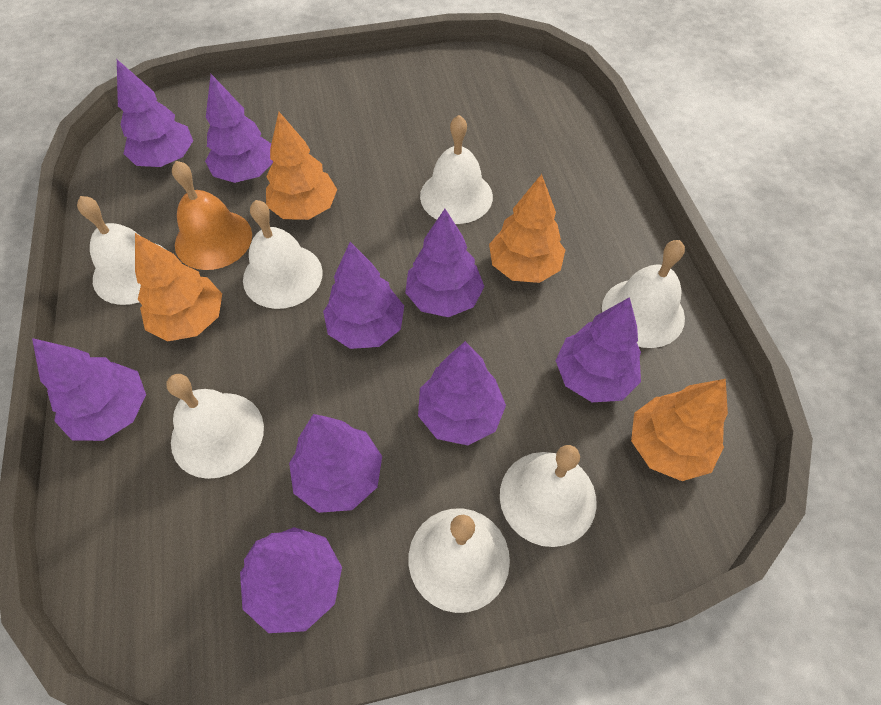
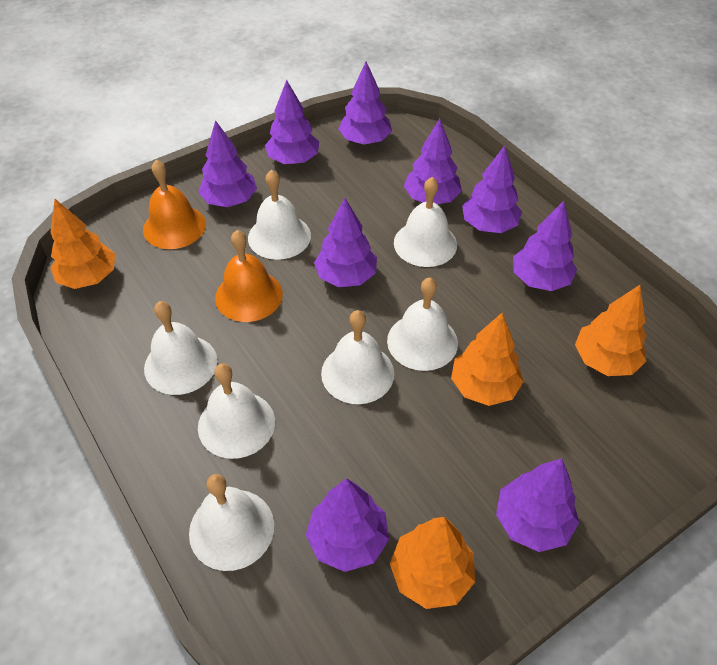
orange bell: 1 -> 2

